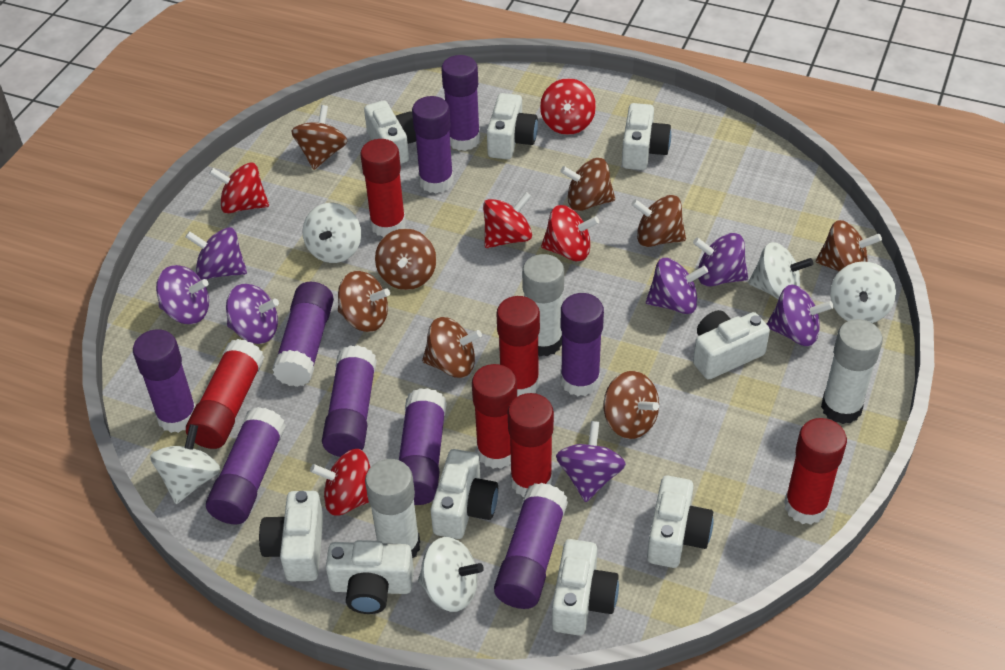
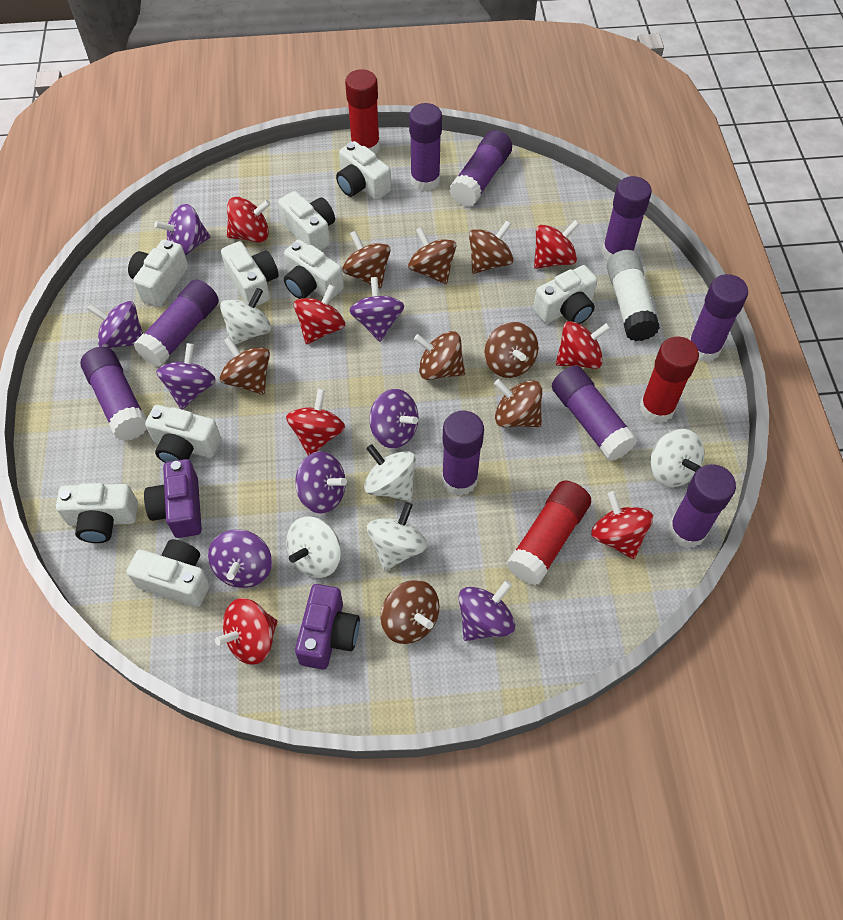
purple camera: 0 -> 2
purple spinning top: 7 -> 8
red glue stick: 6 -> 3
red spinning top: 5 -> 7
white glue stick: 3 -> 1

